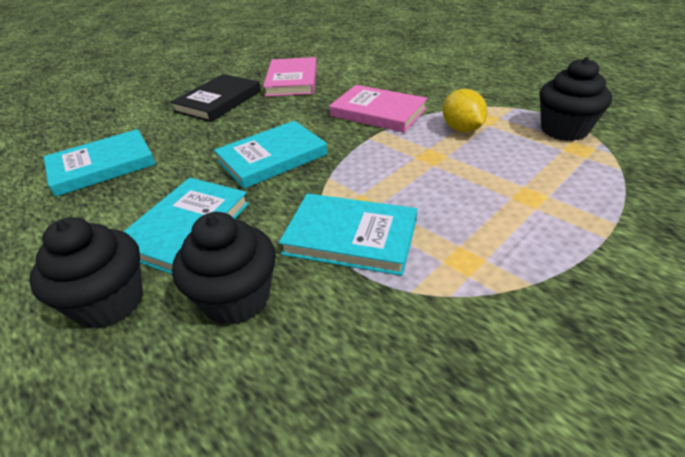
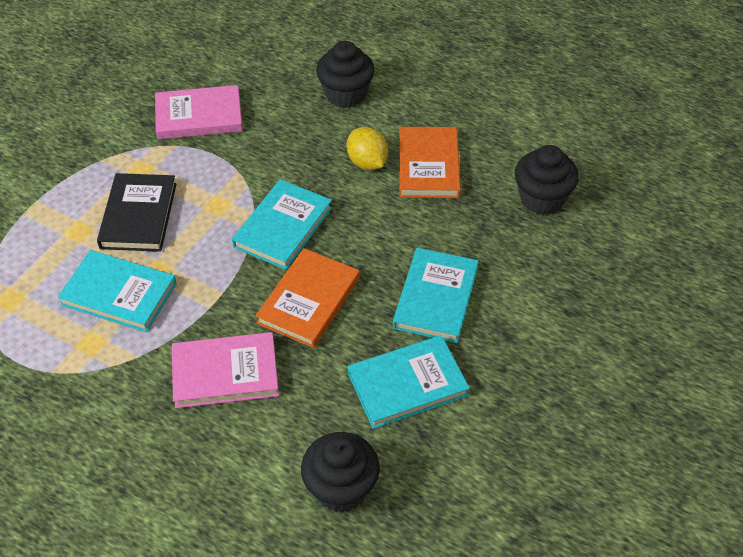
orange book: 0 -> 2

